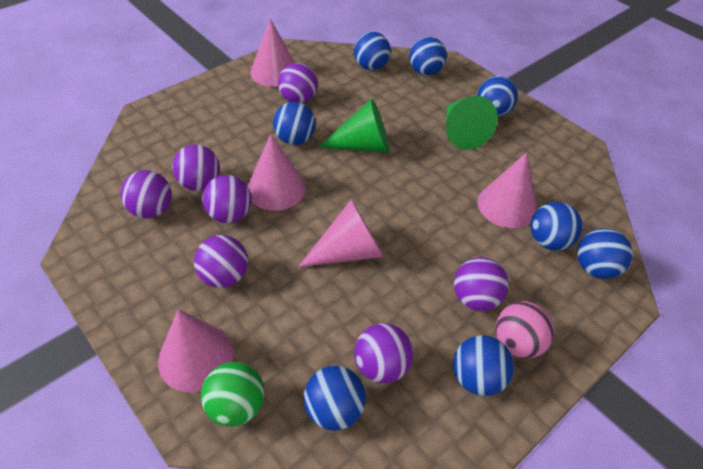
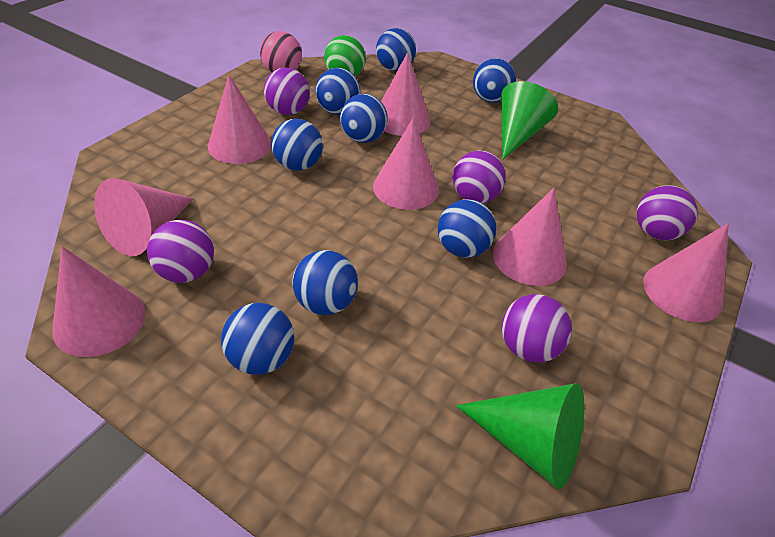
pink cone: 5 -> 7
purple ball: 7 -> 5

